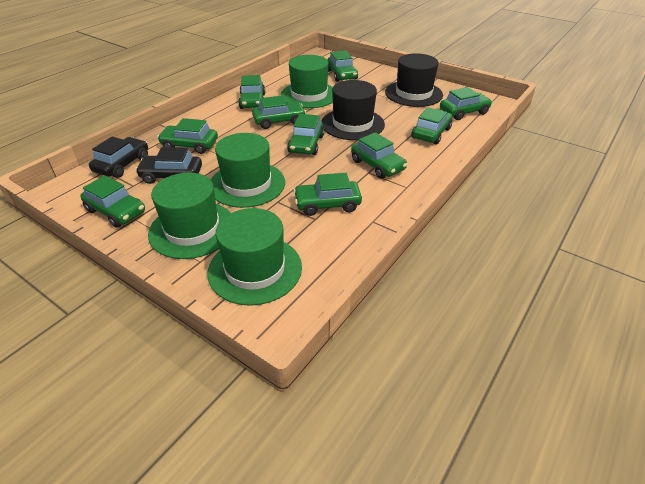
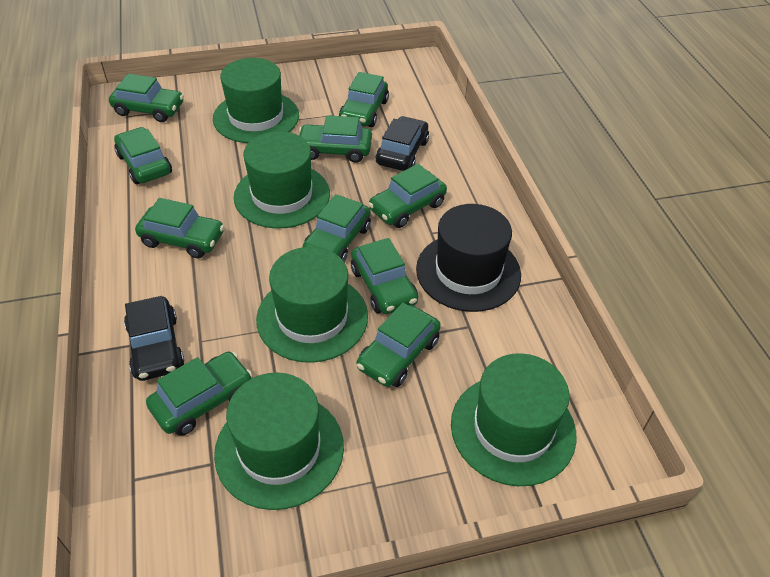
black hat: 2 -> 1
green hat: 4 -> 5

